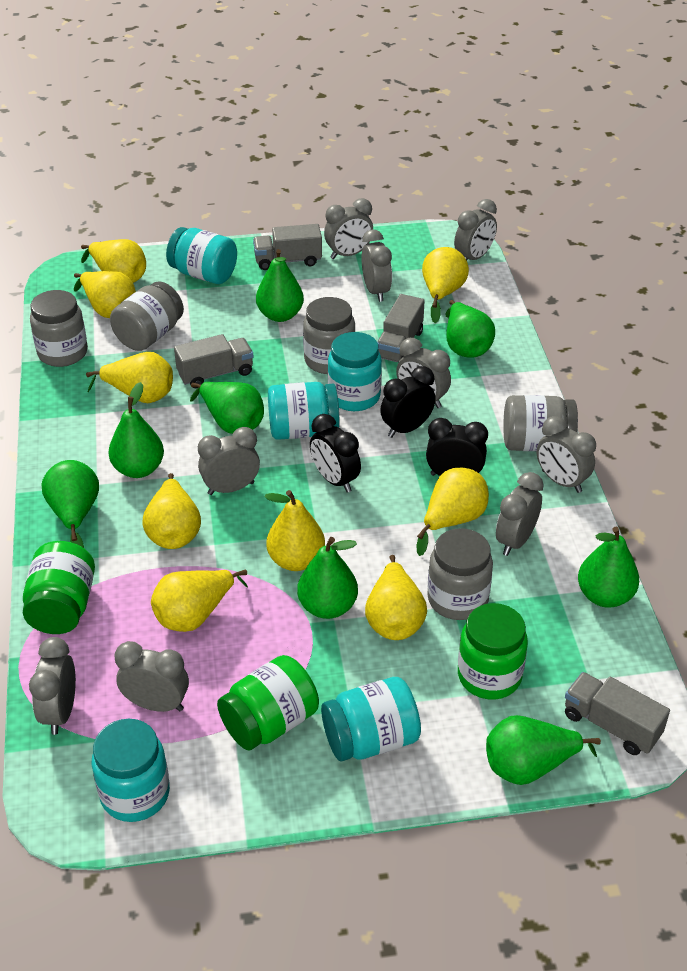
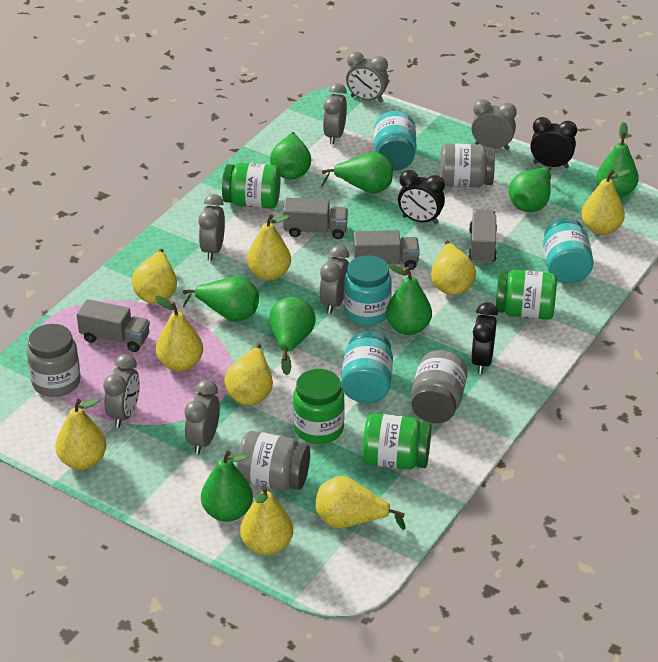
green jar: 3 -> 4
grey clock: 9 -> 7
grey jar: 5 -> 4
turquoise jar: 5 -> 4

